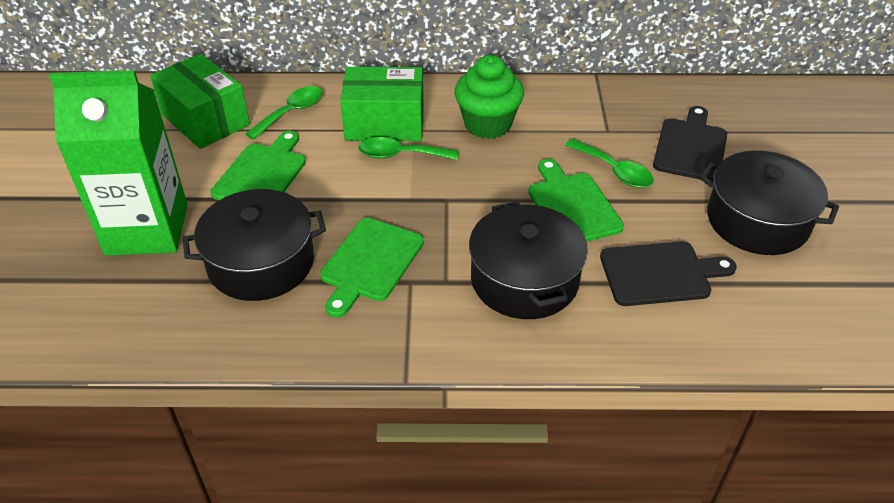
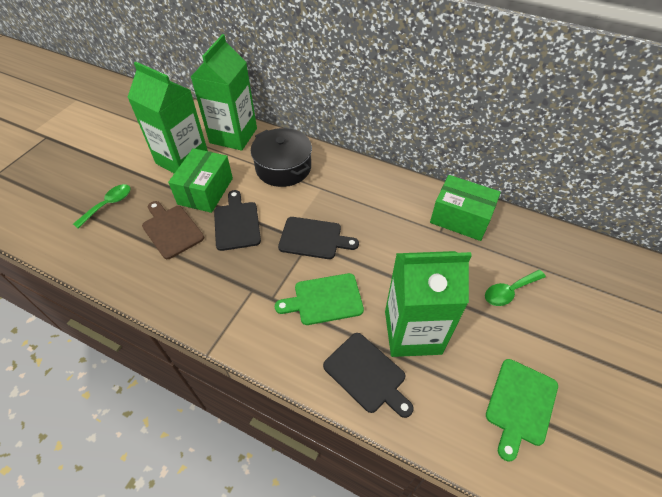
black cutting board: 2 -> 3
black pot: 3 -> 1
brown cutting board: 0 -> 1
green carton: 1 -> 3
green cupcake: 1 -> 0
green cutting board: 3 -> 2
green spoon: 3 -> 2

